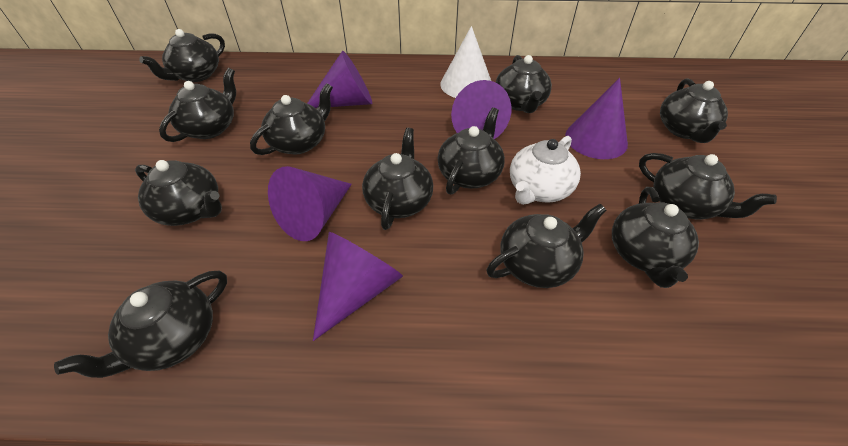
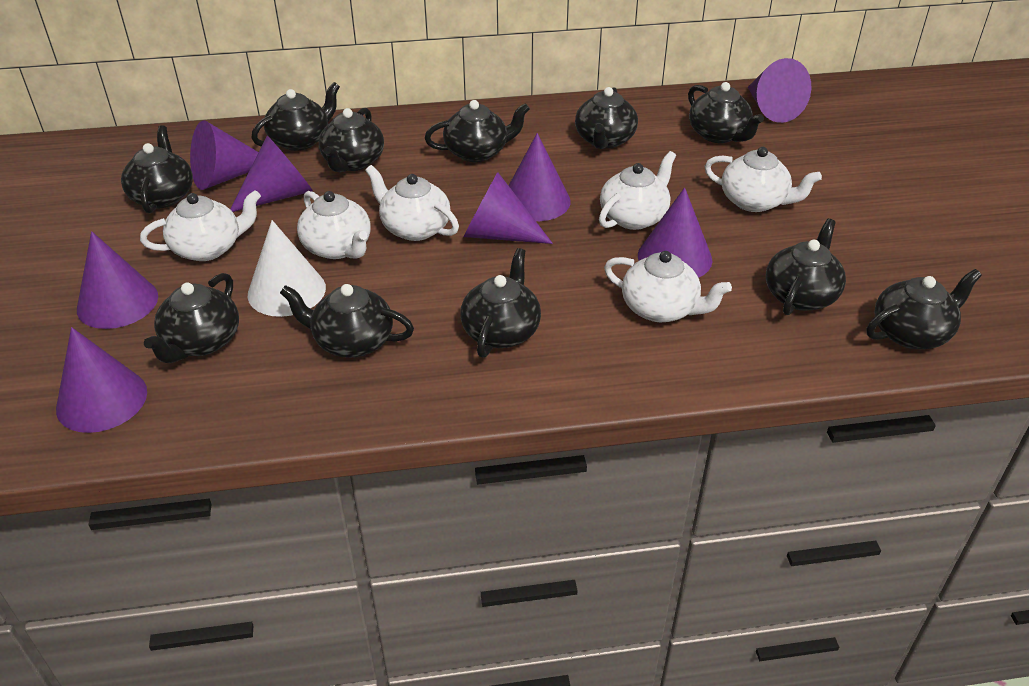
black teapot: 12 -> 11
purple cone: 5 -> 8
white teapot: 1 -> 6

